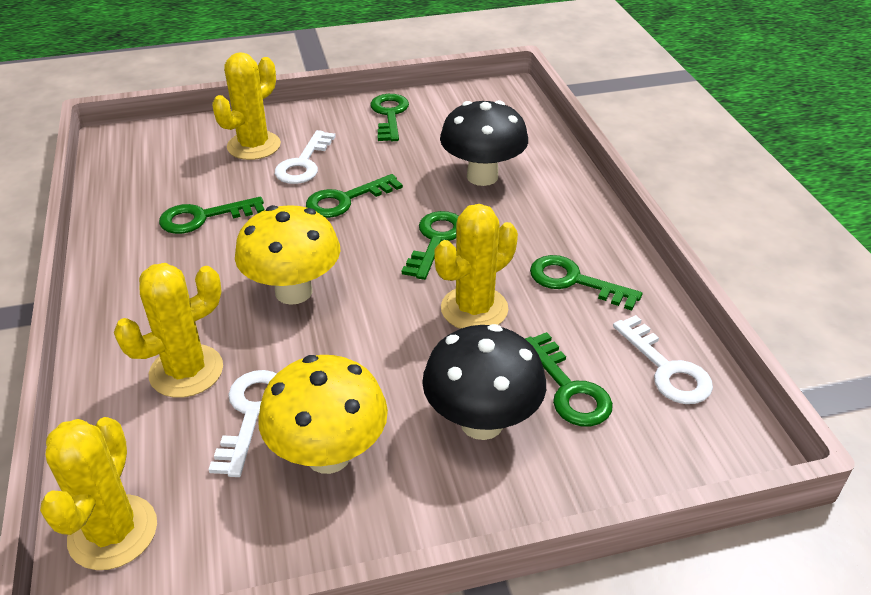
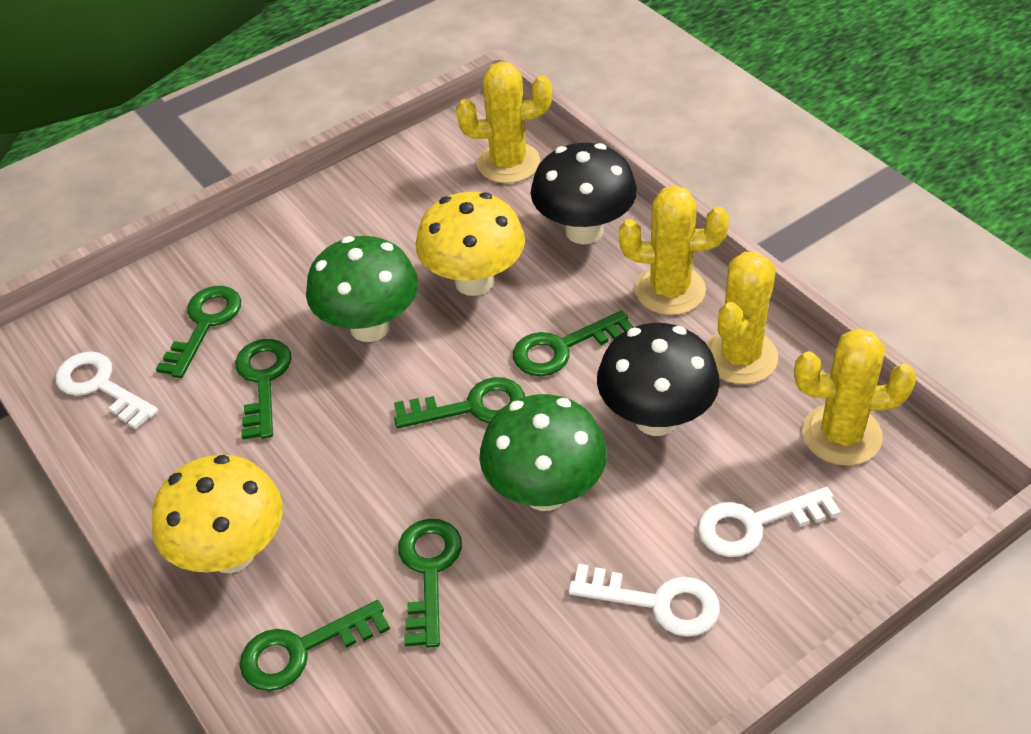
green mushroom: 0 -> 2

